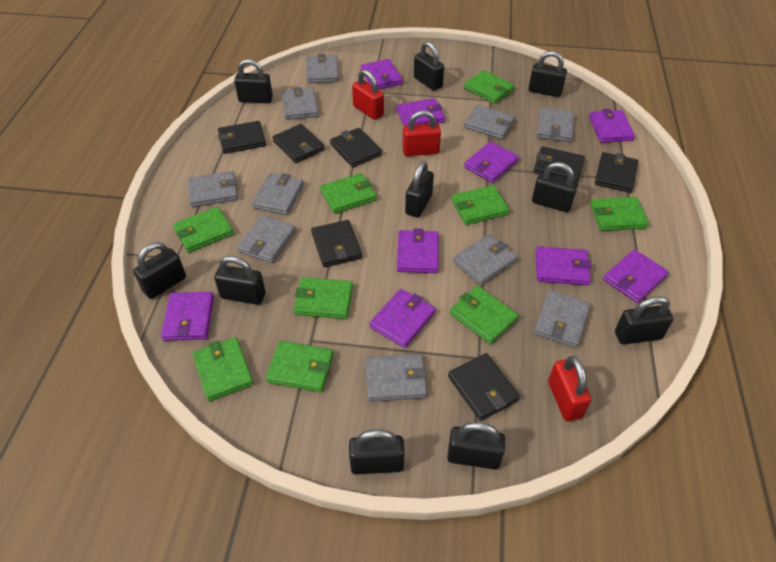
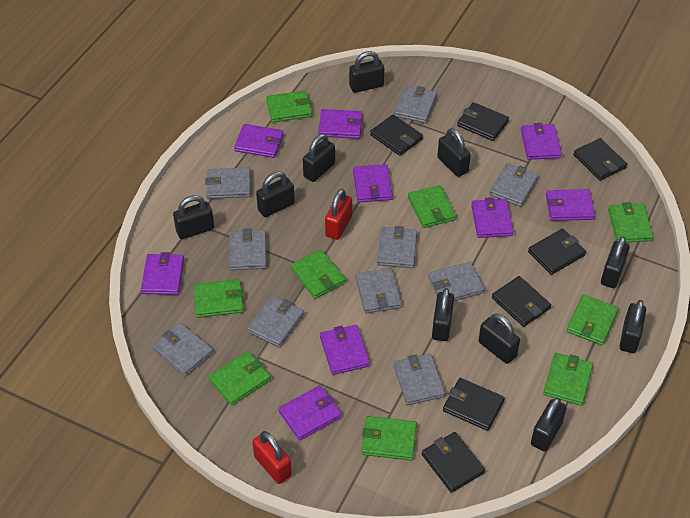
red padlock: 3 -> 2

